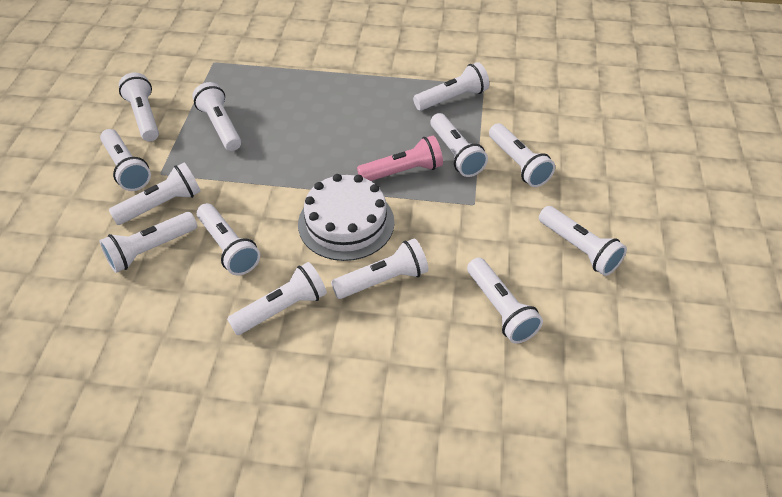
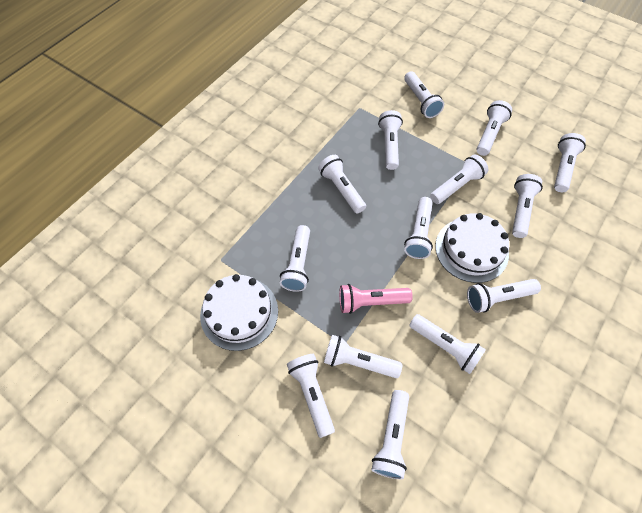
white cake: 1 -> 2
white flashlight: 13 -> 14

